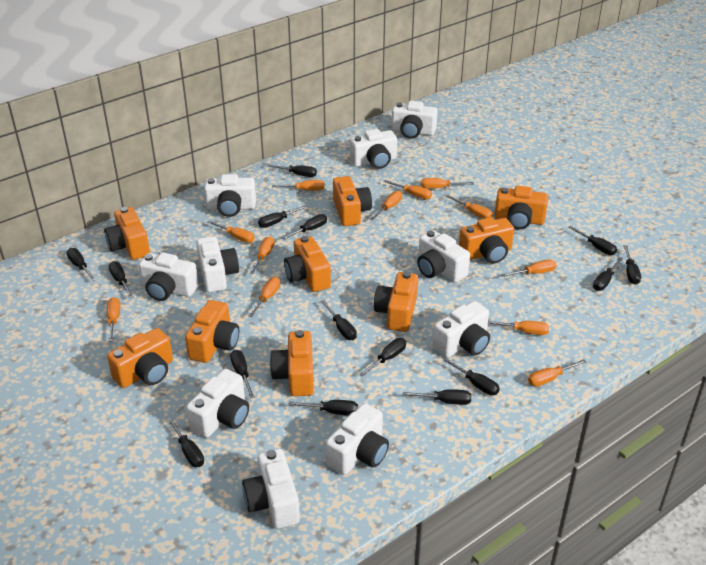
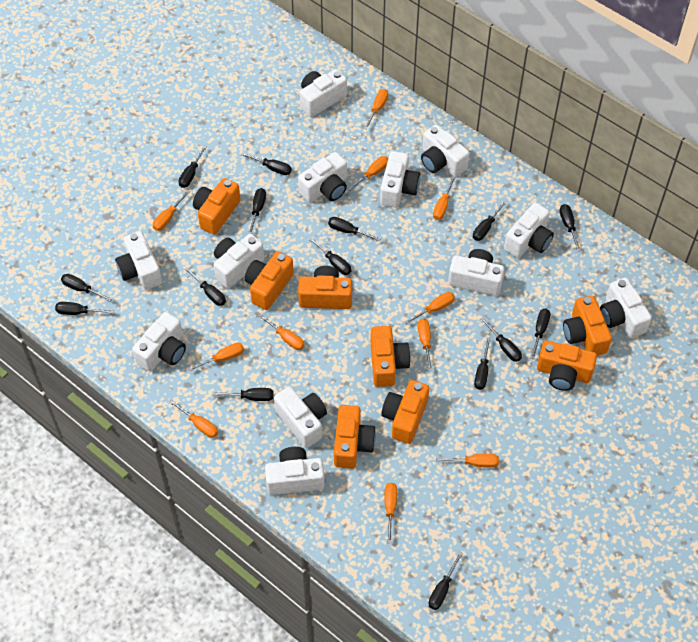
orange camera: 9 -> 8
orange screwdriver: 12 -> 11
white camera: 10 -> 12

